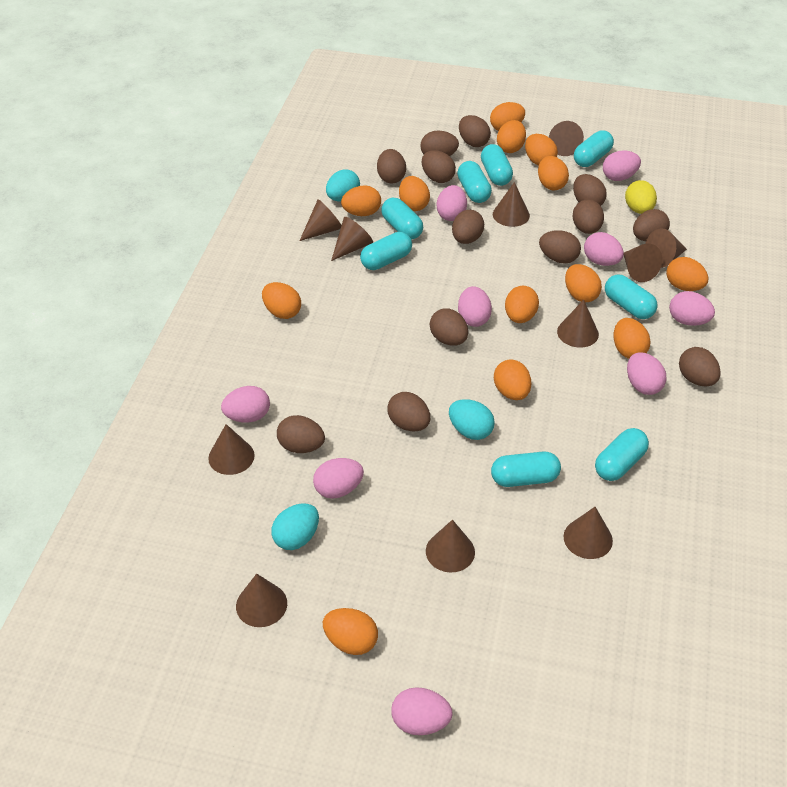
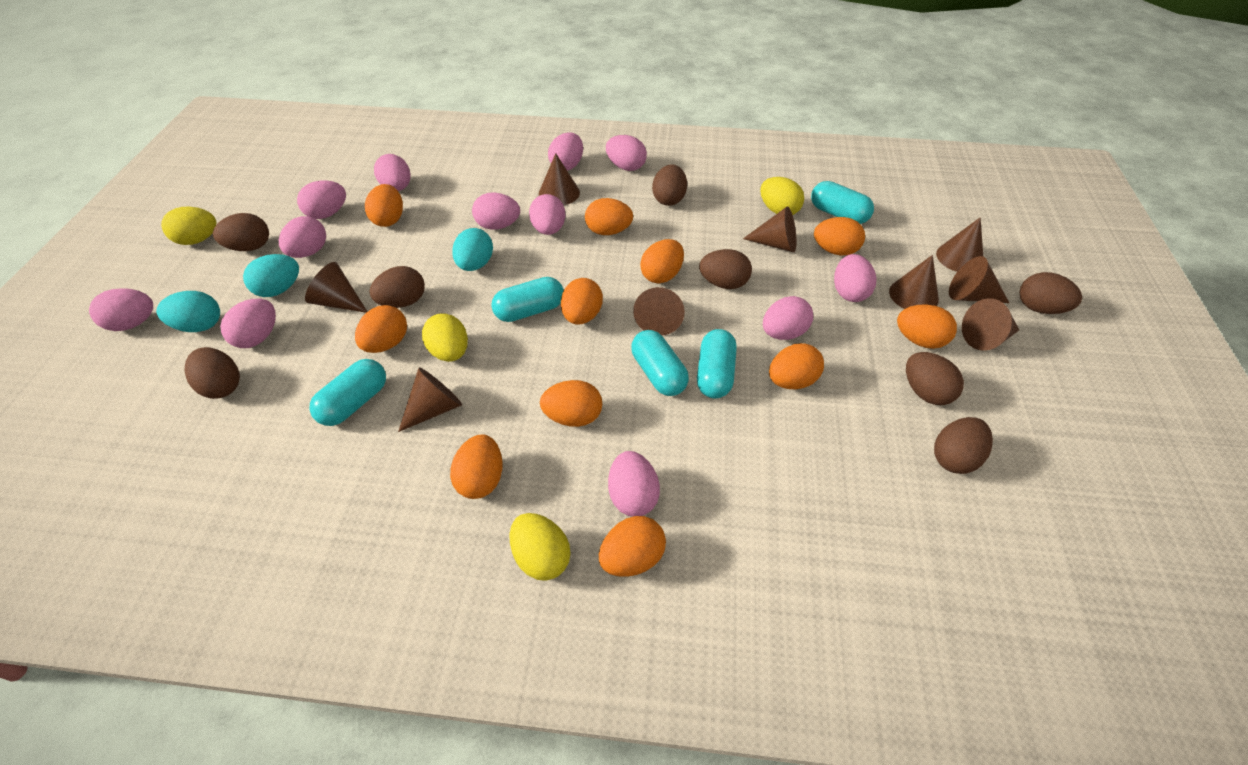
brown cone: 11 -> 9
brown egg: 13 -> 8
orange egg: 13 -> 11
pink egg: 9 -> 12
turquoise capsule: 8 -> 5
yellow egg: 1 -> 4

